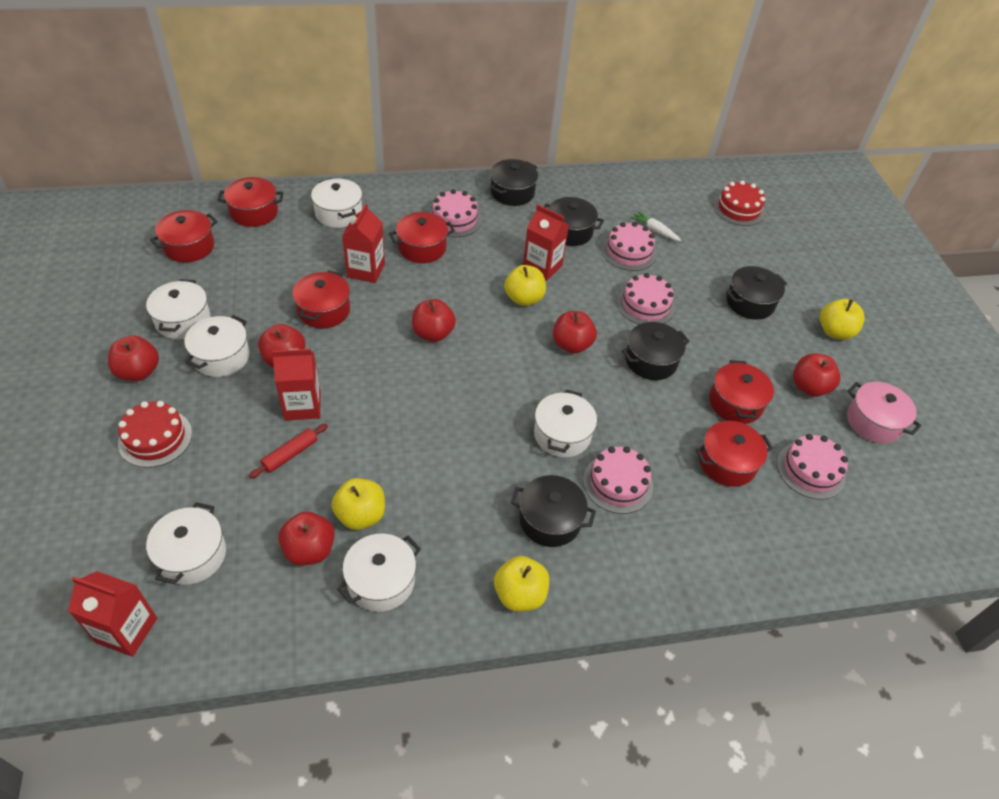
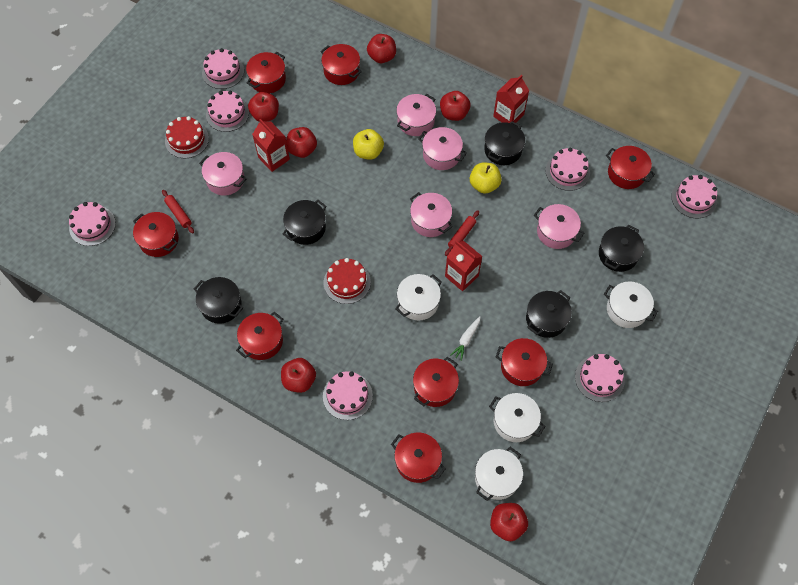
pink cake: 5 -> 7
pink pot: 1 -> 5
red carton: 4 -> 3
red pot: 6 -> 8
red rolling pin: 1 -> 2
white pot: 6 -> 4
yellow apple: 4 -> 2

